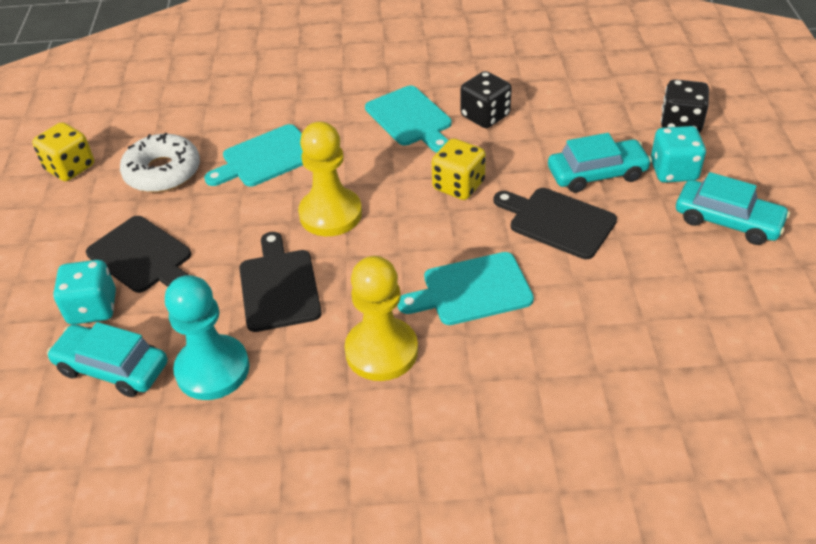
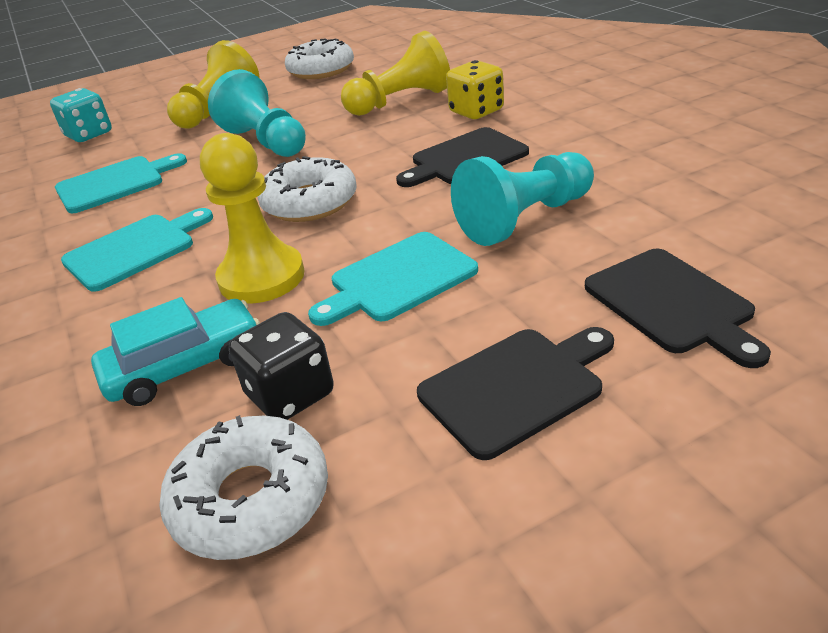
black dice: 2 -> 1
turquoise car: 3 -> 1
turquoise dice: 2 -> 1
turquoise pawn: 1 -> 2
white donut: 1 -> 3
yellow dice: 2 -> 1
yellow pawn: 2 -> 3

